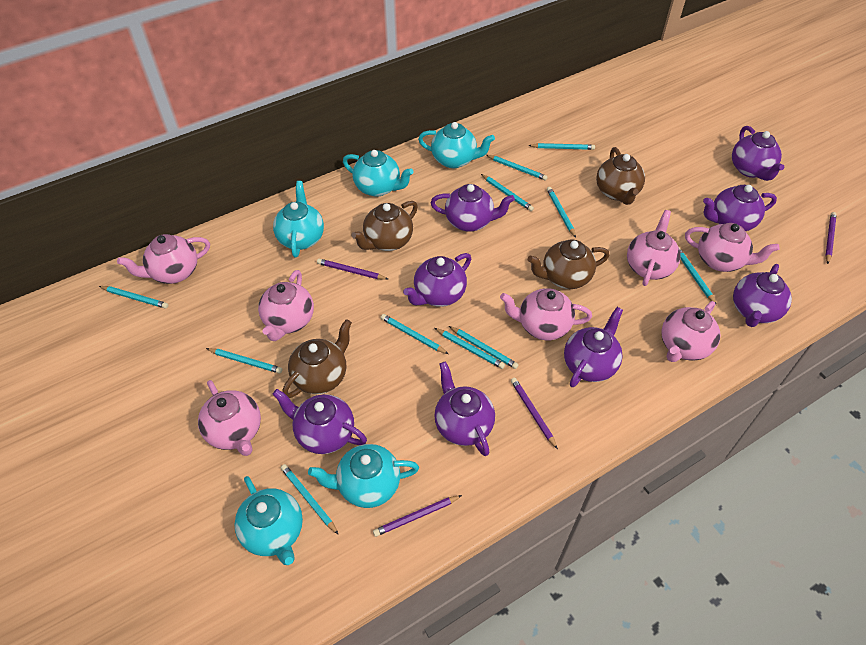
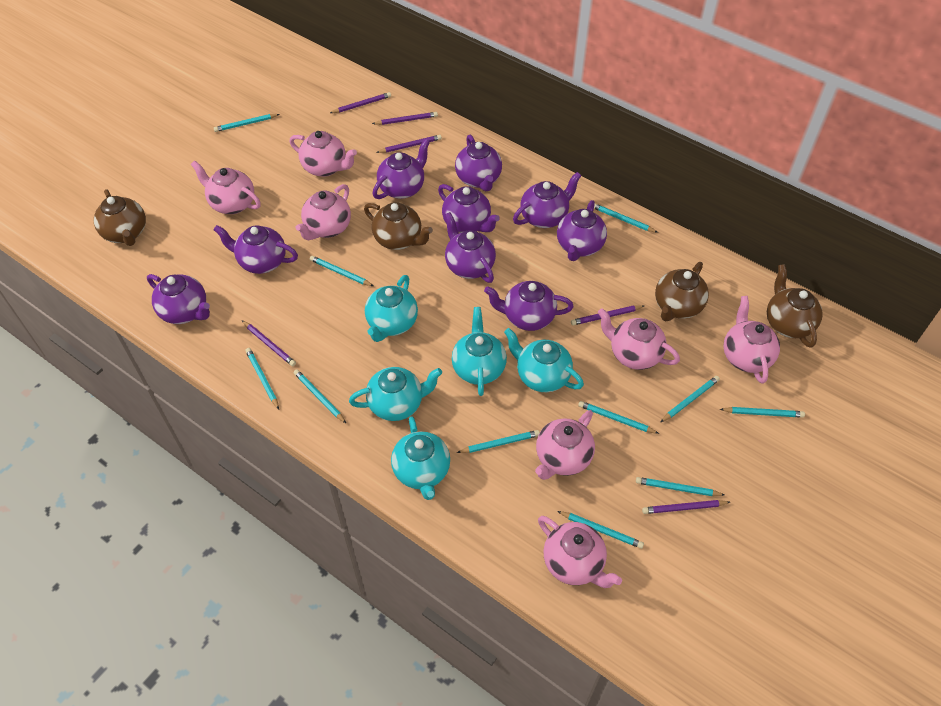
purple pencil: 4 -> 6
purple teapot: 8 -> 9

